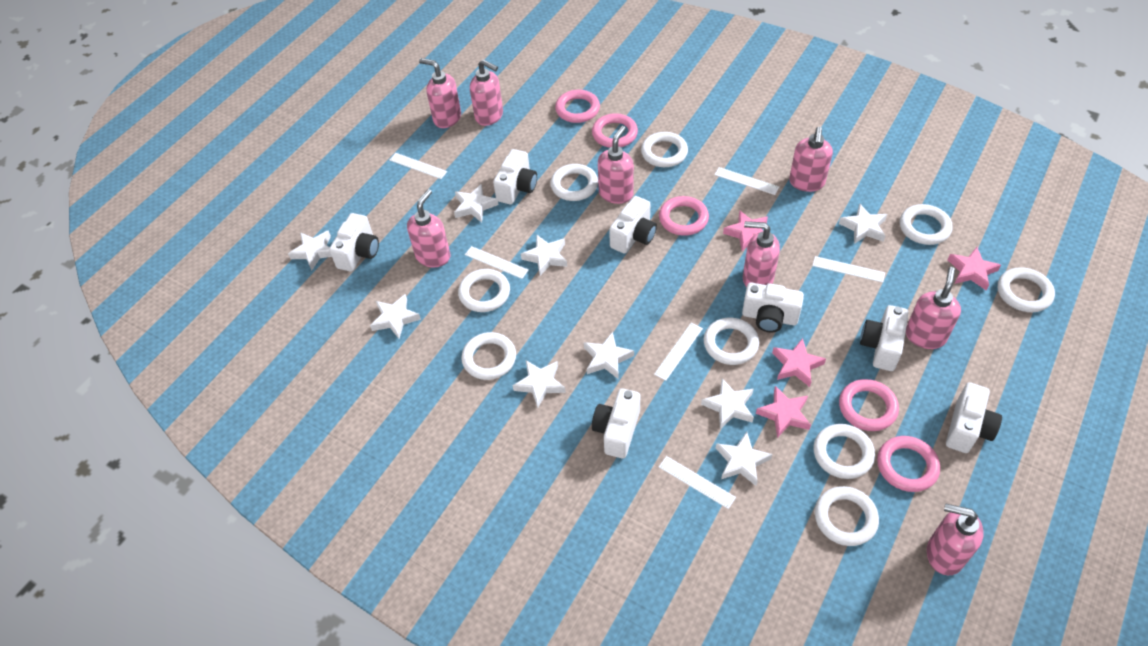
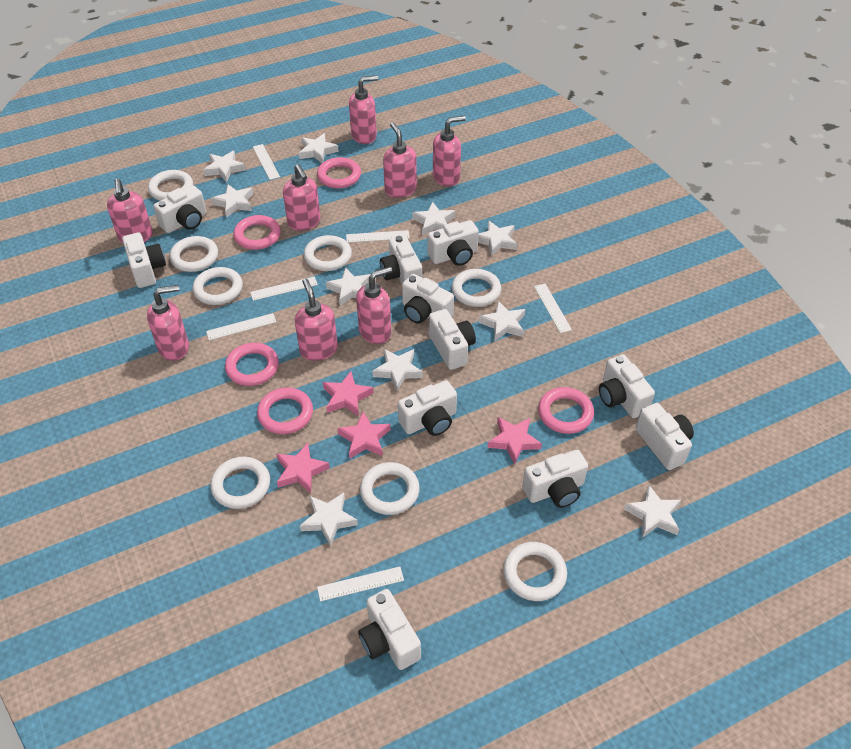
white camera: 7 -> 11
white ring: 9 -> 8
white star: 9 -> 10

